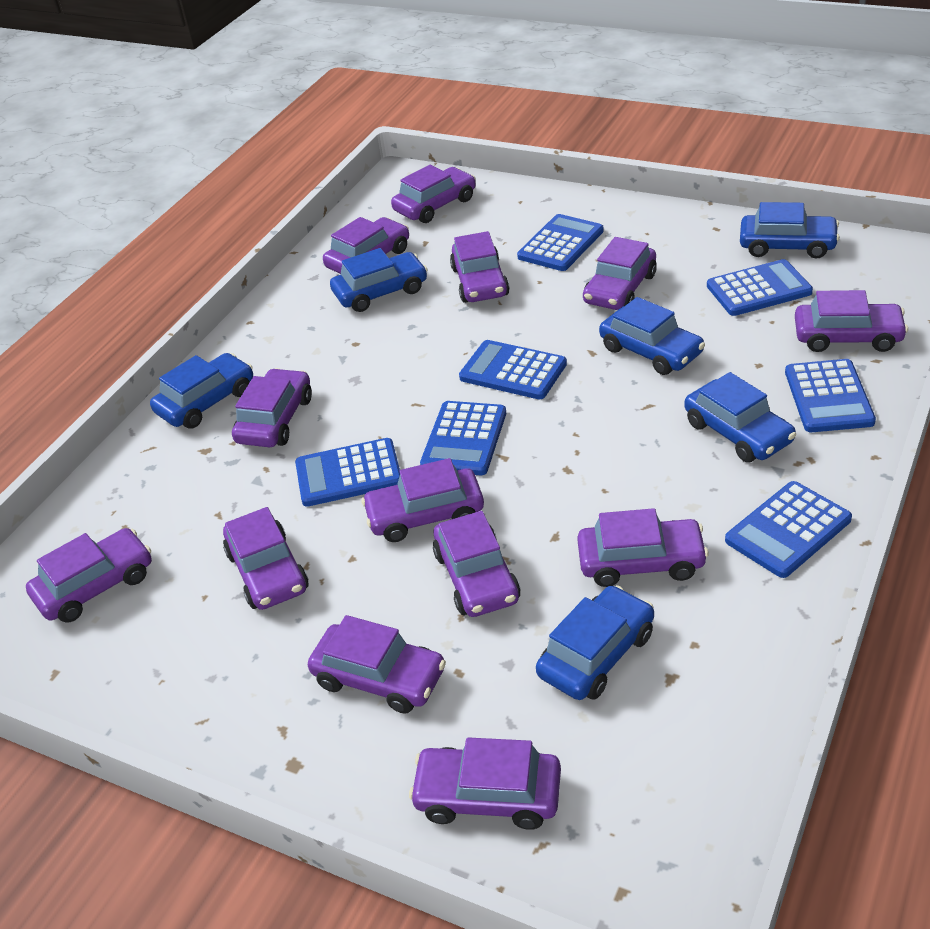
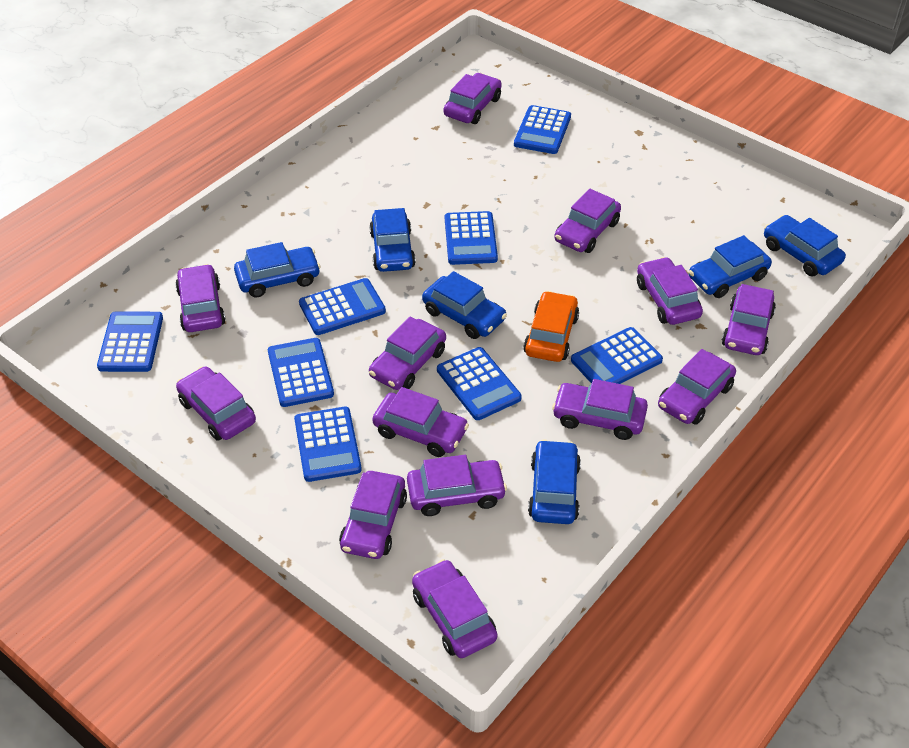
blue calculator: 7 -> 8
orange car: 0 -> 1

